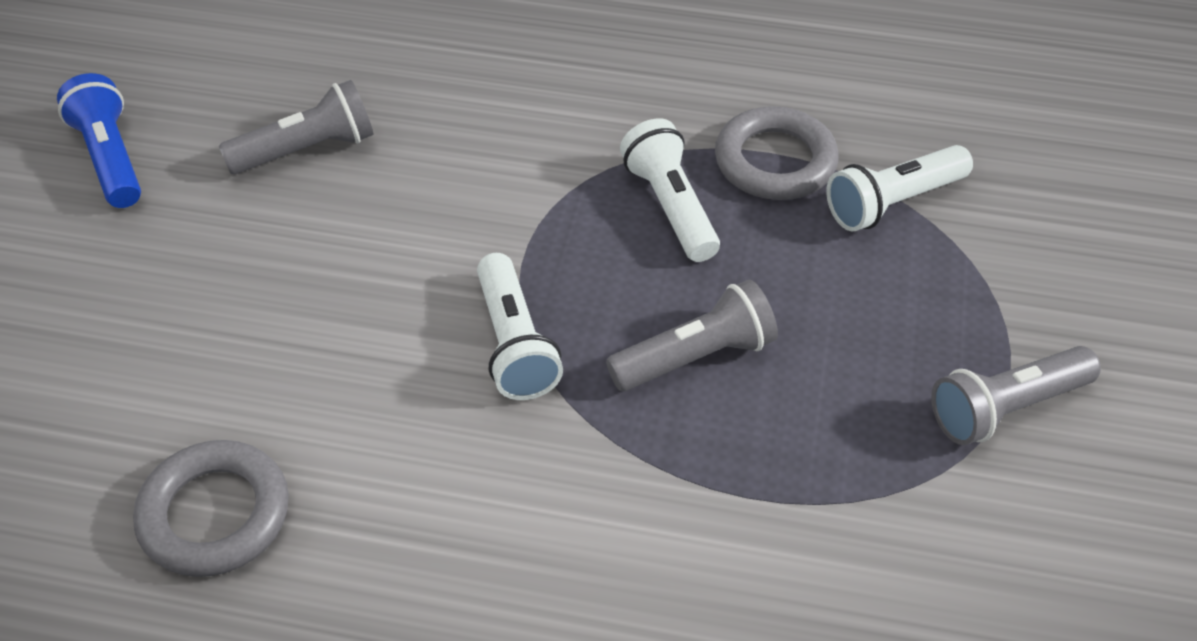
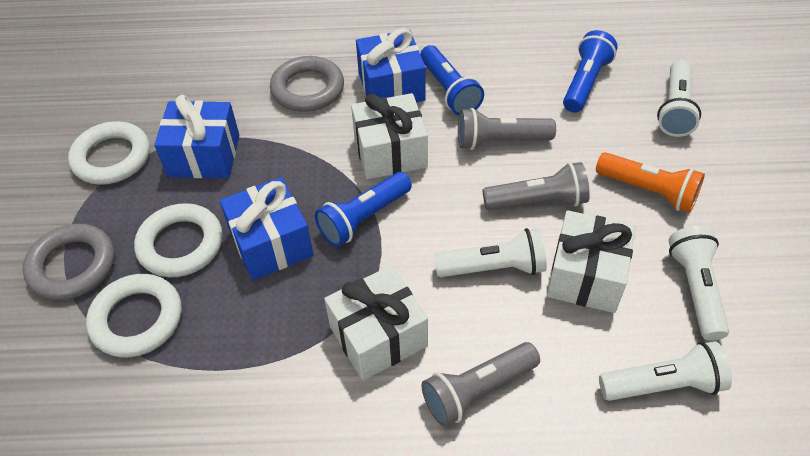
blue flashlight: 1 -> 3
blue gift: 0 -> 3
orange flashlight: 0 -> 1
white flashlight: 3 -> 4
white gift: 0 -> 3
white ring: 0 -> 3

